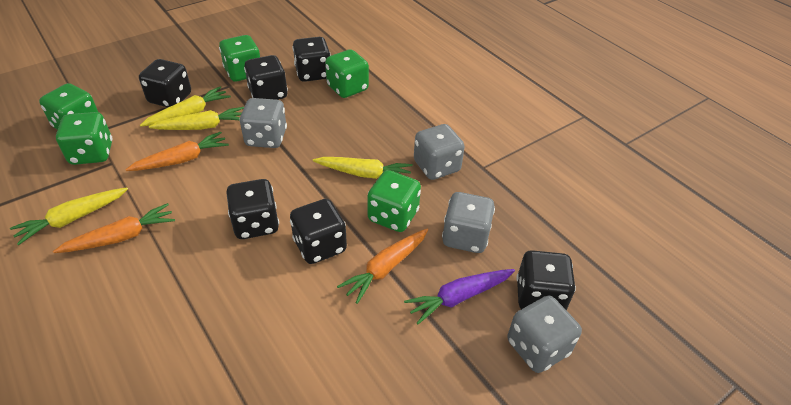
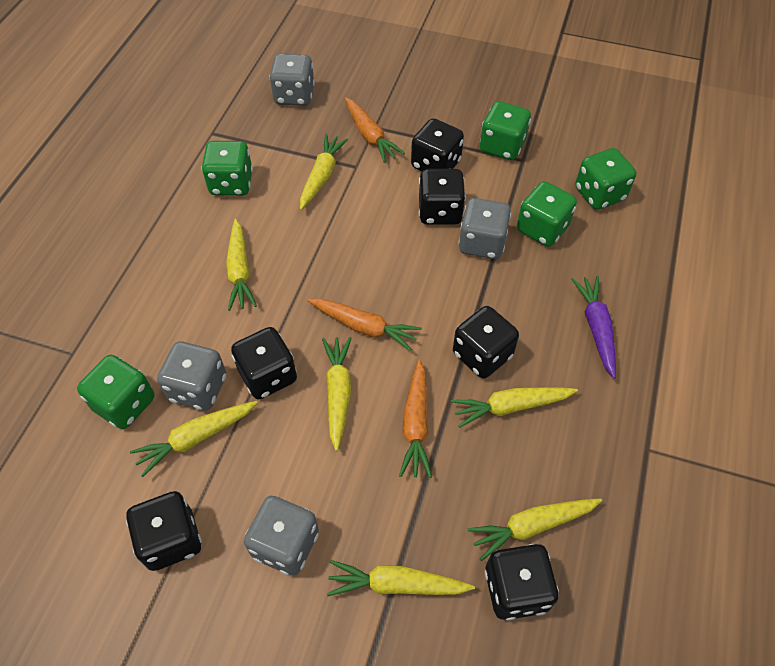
yellow carrot: 4 -> 7

